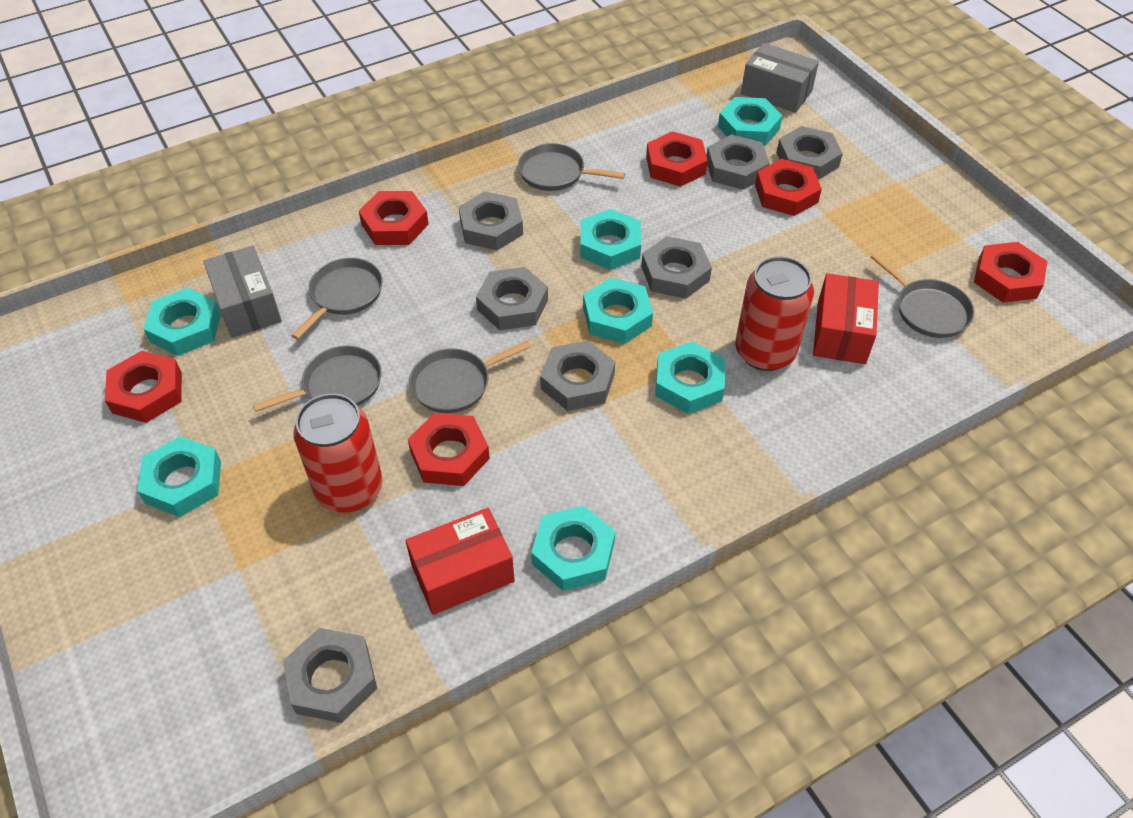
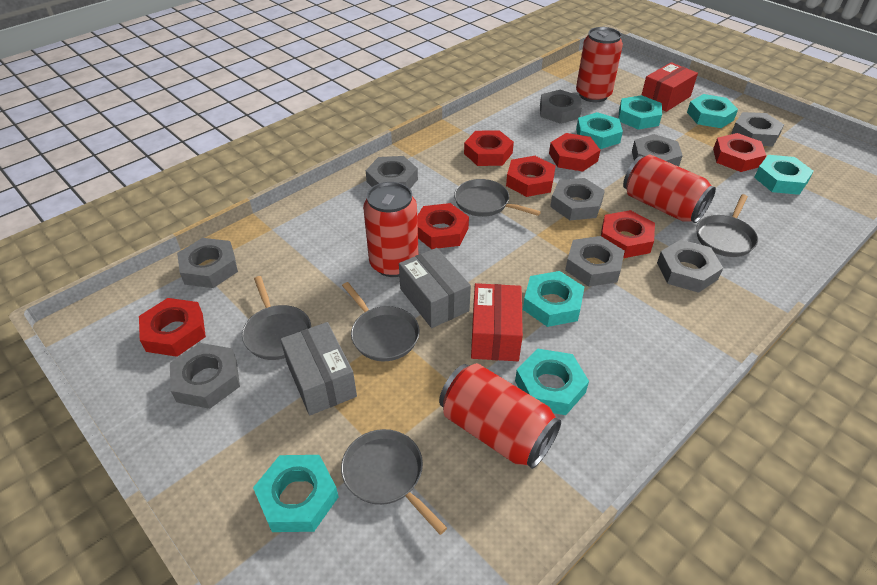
grey nut: 7 -> 9
red can: 2 -> 4
red nut: 6 -> 7

